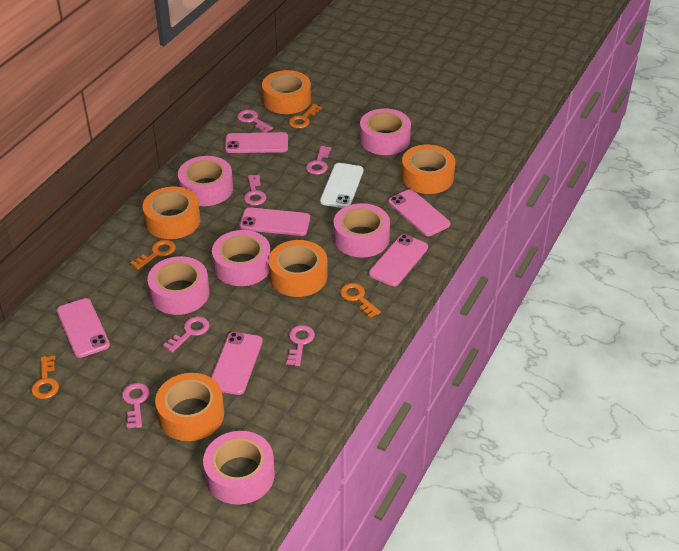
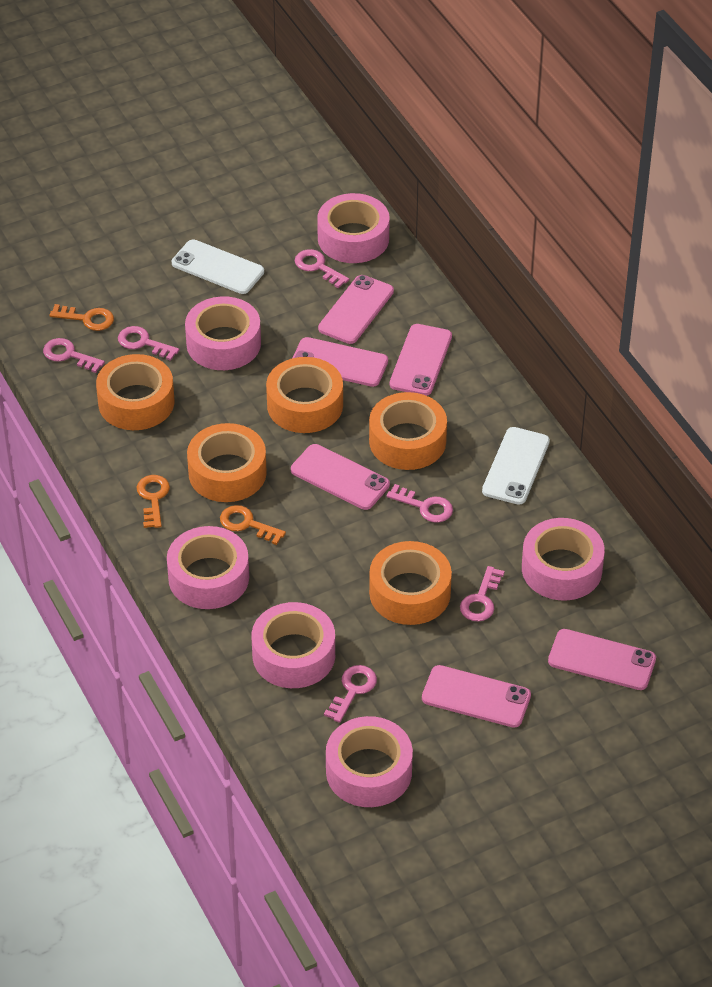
orange key: 4 -> 3
white phone: 1 -> 2

